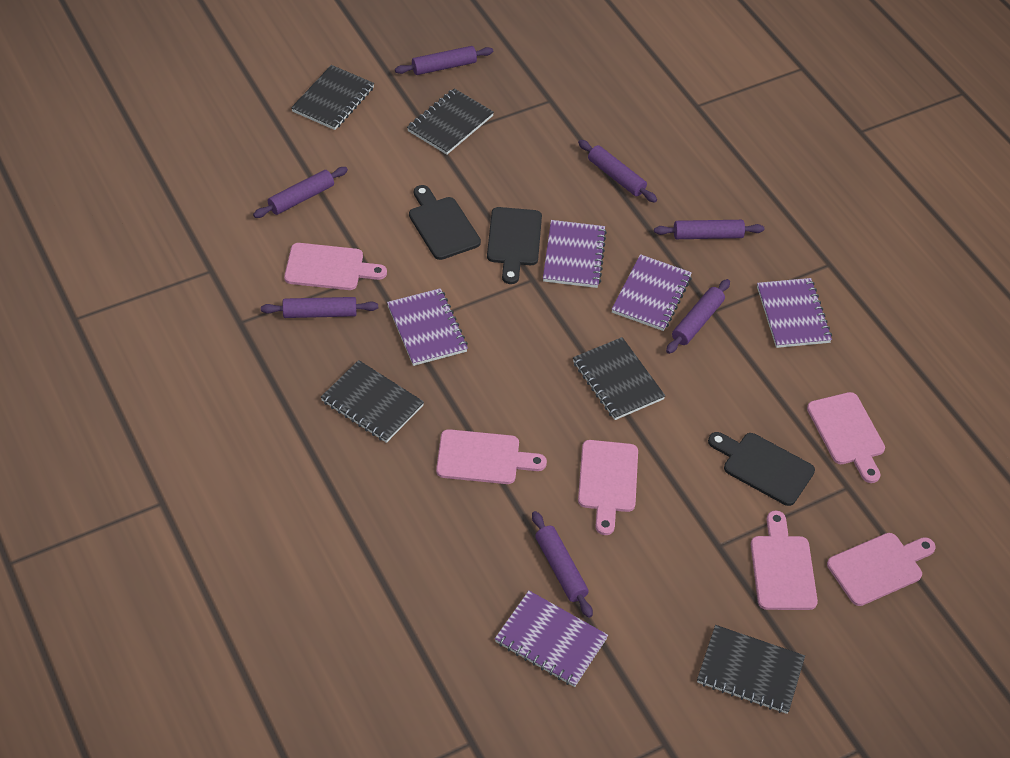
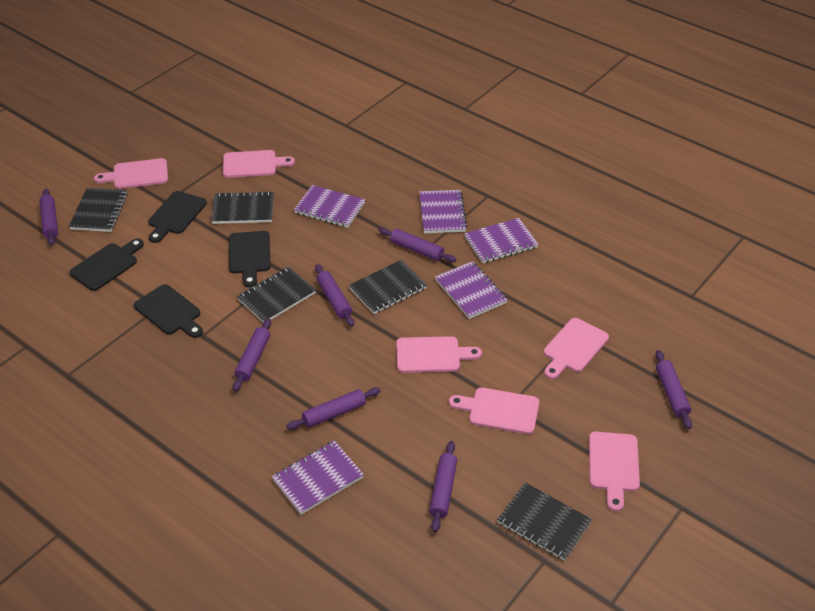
black cutting board: 3 -> 4

